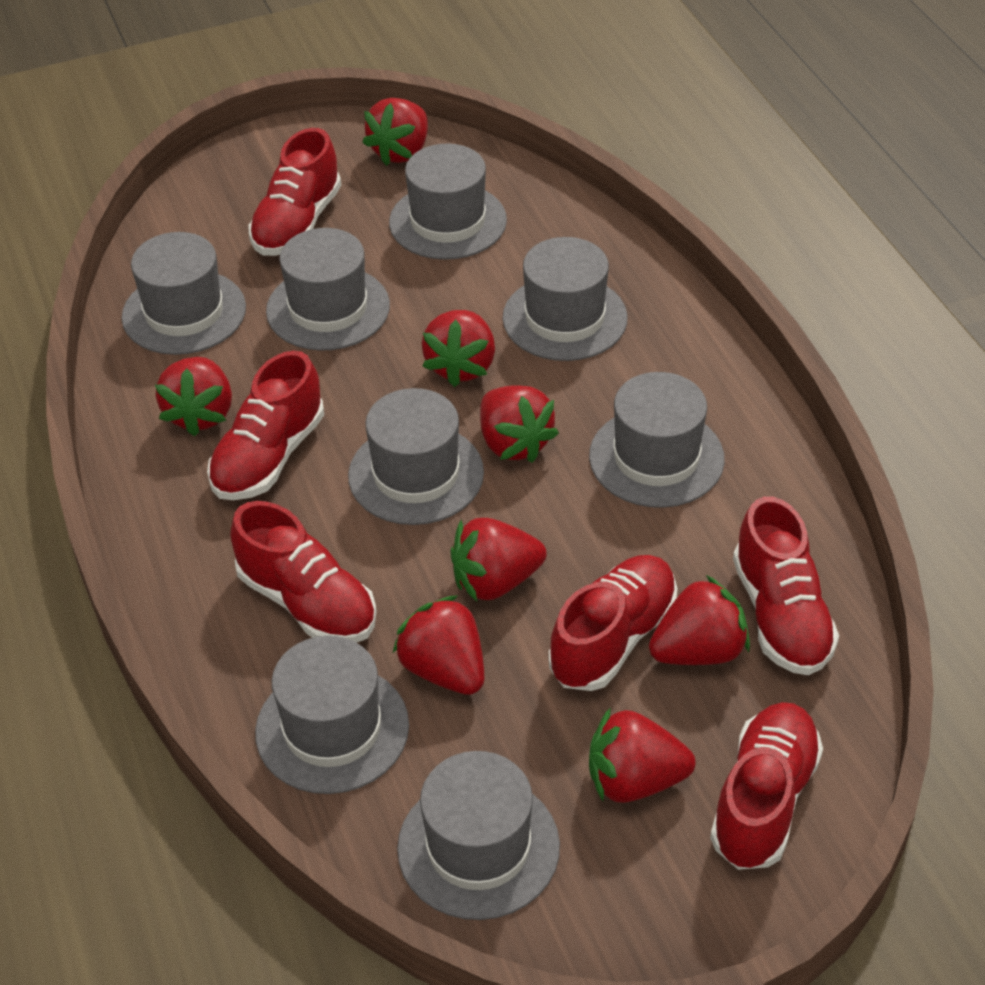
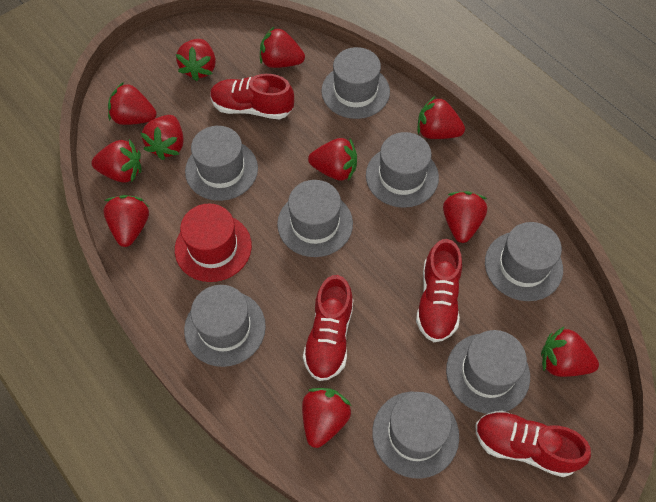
red hat: 0 -> 1
red shoe: 6 -> 4
red strawberry: 8 -> 11

